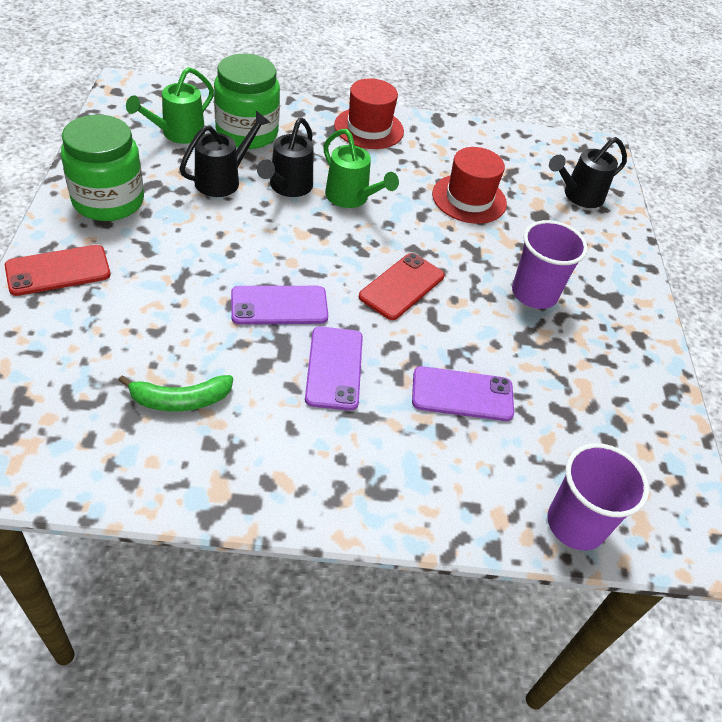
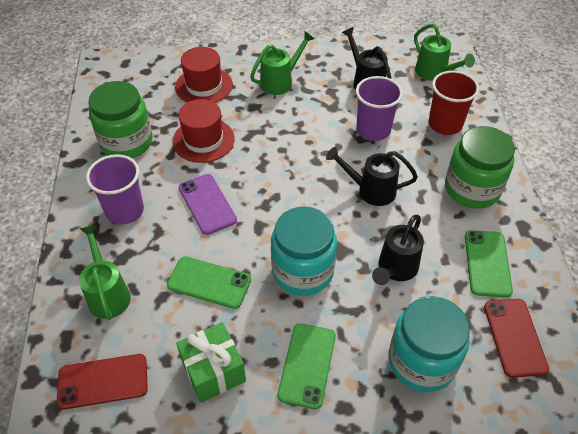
green banana: 1 -> 0
green gift: 0 -> 1
green phone: 0 -> 3
green watering can: 2 -> 3
purple phone: 3 -> 1
red cup: 0 -> 1
turquoise jar: 0 -> 2

